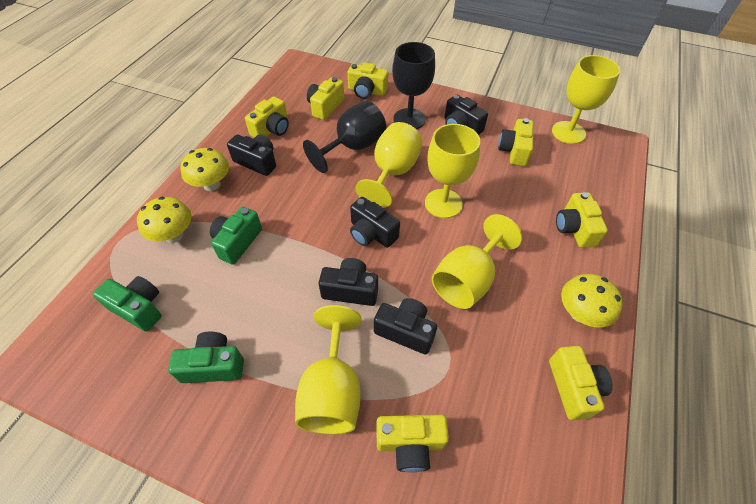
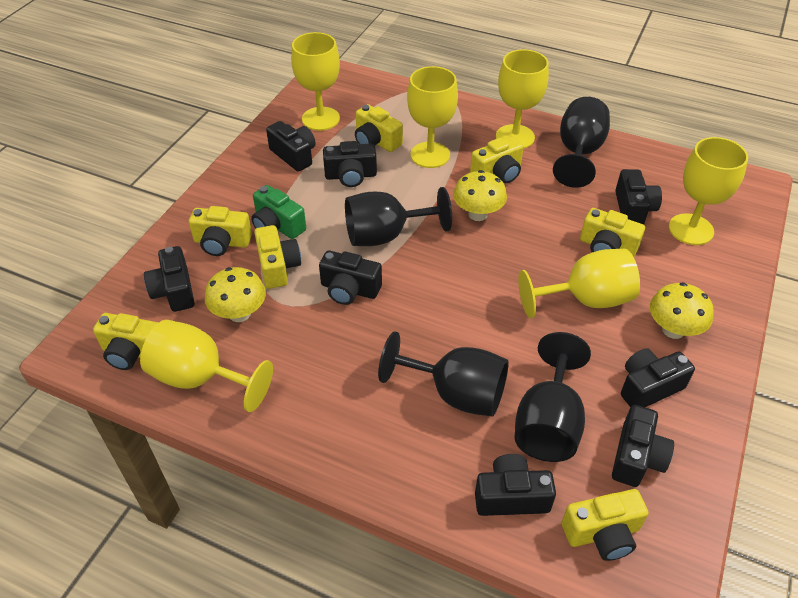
black camera: 5 -> 8
black goblet: 2 -> 4
green camera: 3 -> 1
yellow goblet: 5 -> 6

